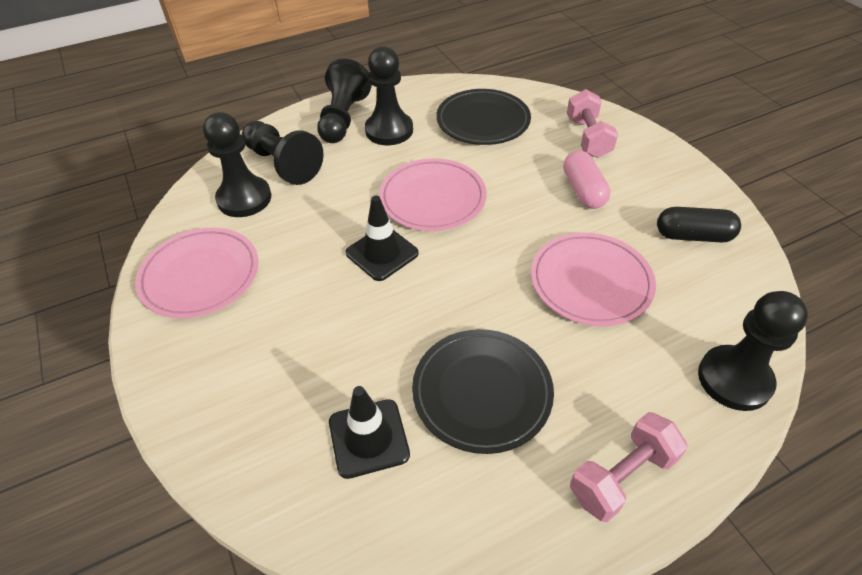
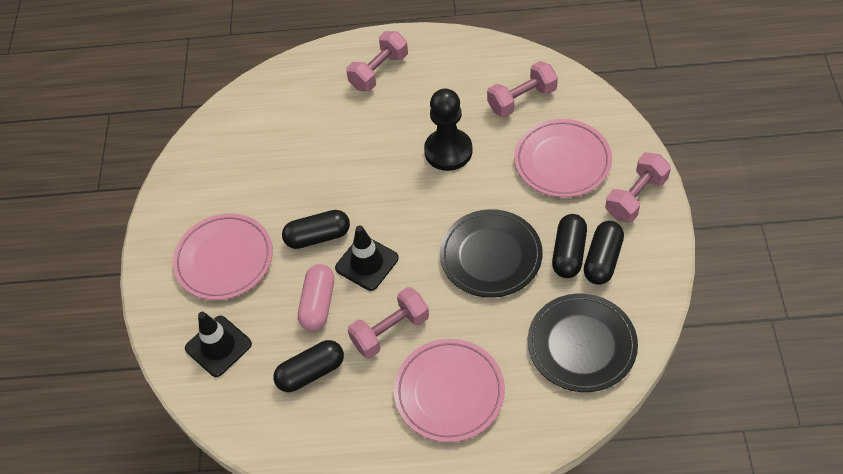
black capsule: 1 -> 4
black pawn: 5 -> 1
pink dumbbell: 2 -> 4

